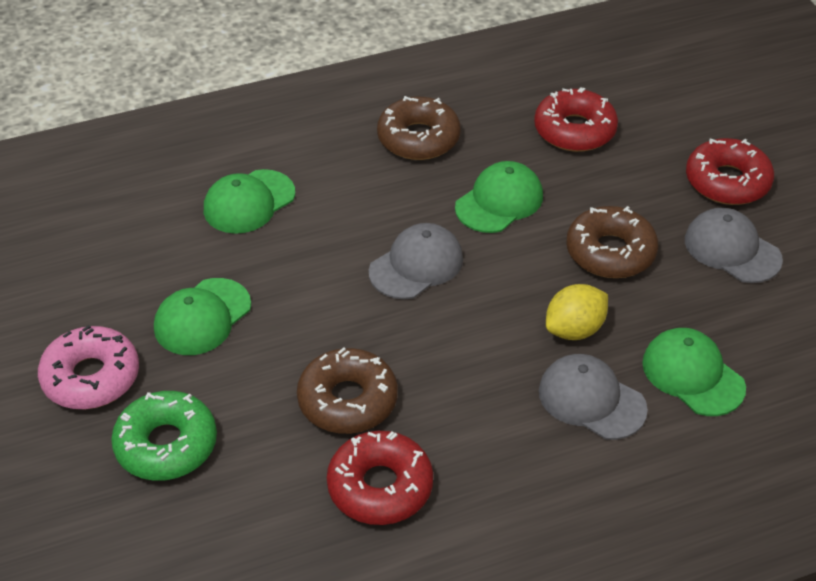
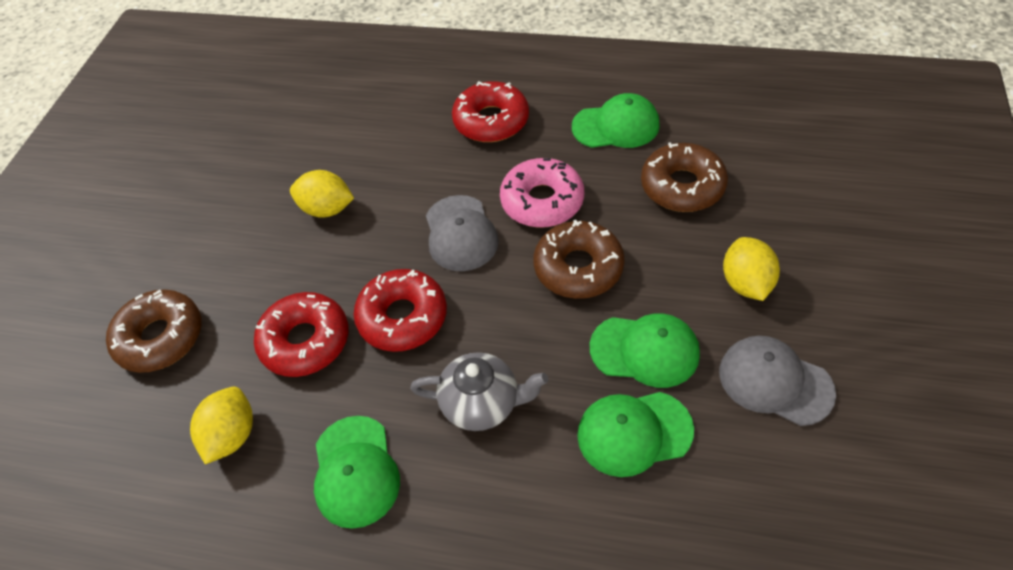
green donut: 1 -> 0
grey cap: 3 -> 2
grey teapot: 0 -> 1
yellow lemon: 1 -> 3

